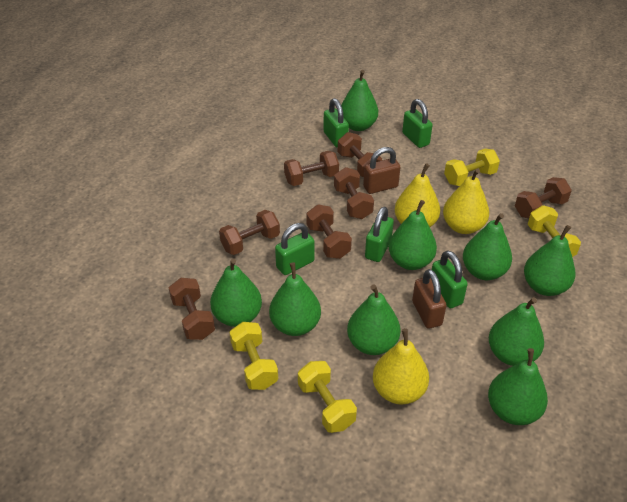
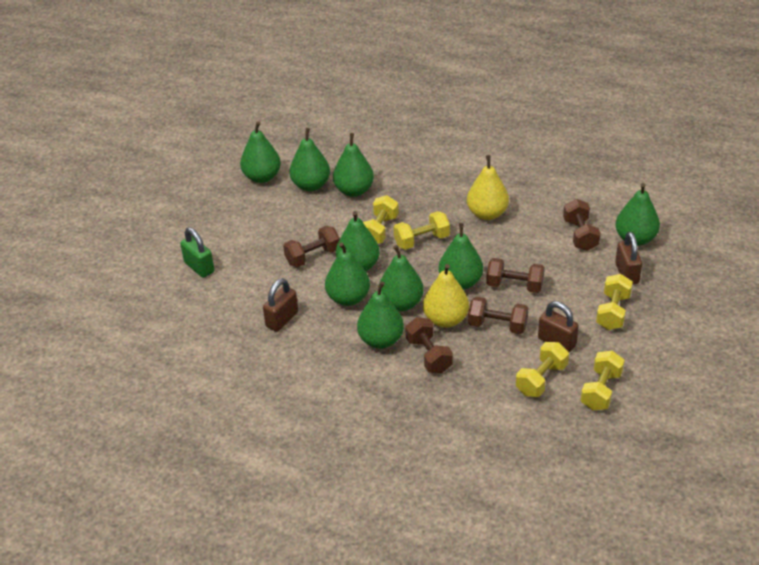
brown dumbbell: 7 -> 5
brown padlock: 2 -> 3
green padlock: 5 -> 1
yellow dumbbell: 4 -> 5
yellow pear: 3 -> 2

